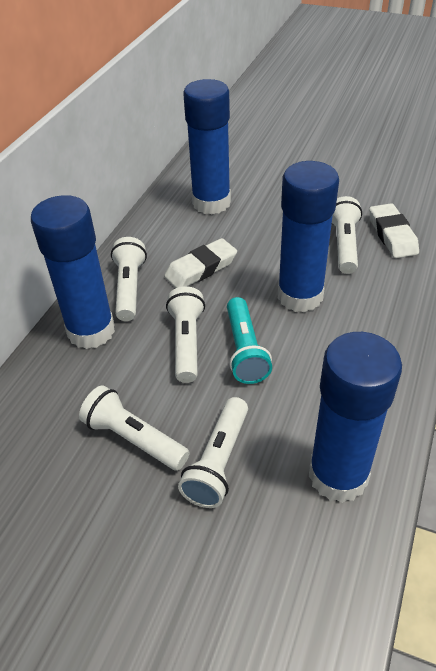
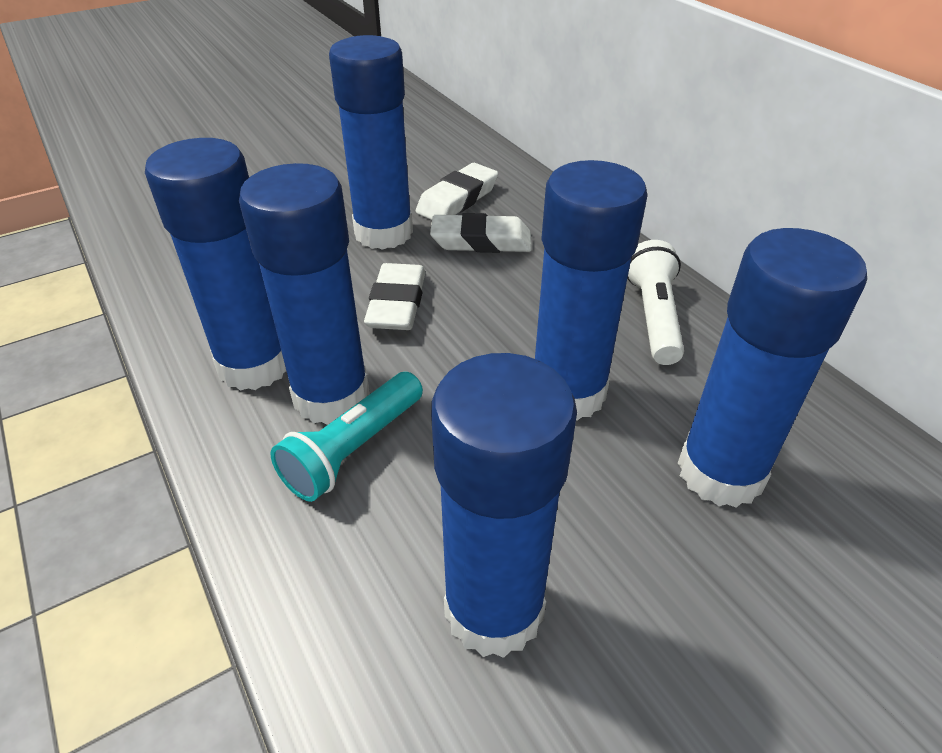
blue glue stick: 4 -> 6
white eraser: 2 -> 3
white flashlight: 5 -> 1

